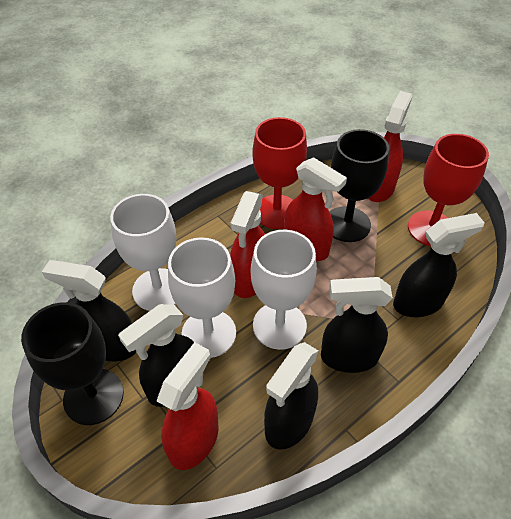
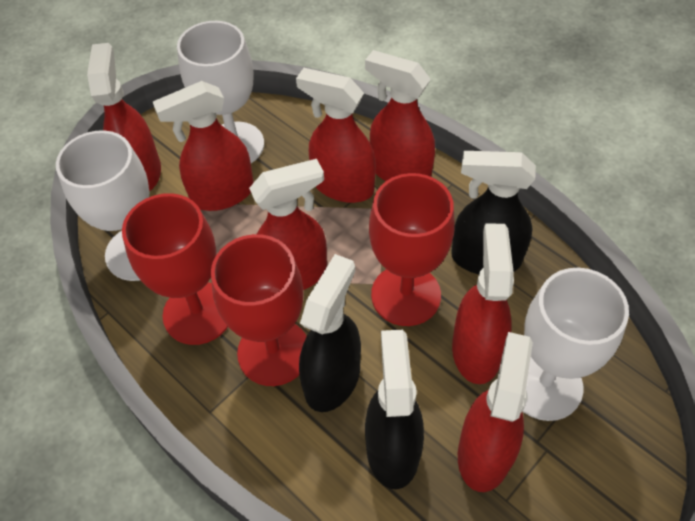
black goblet: 2 -> 0
black spray bottle: 5 -> 3
red goblet: 2 -> 3
red spray bottle: 4 -> 7

